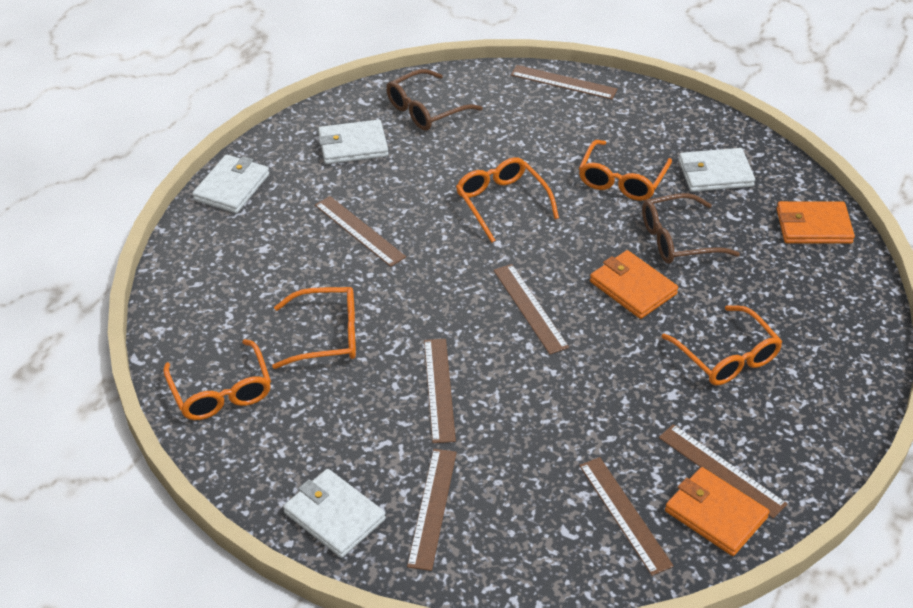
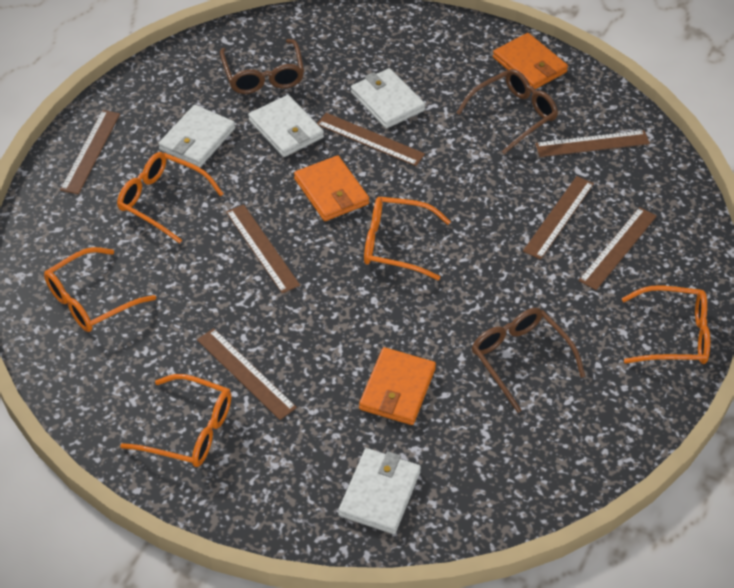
brown glasses: 2 -> 3

